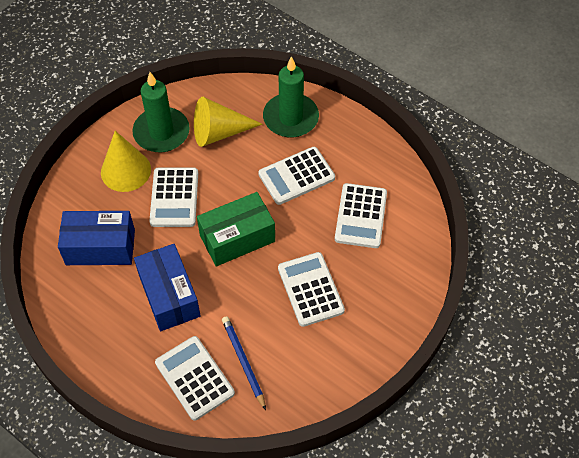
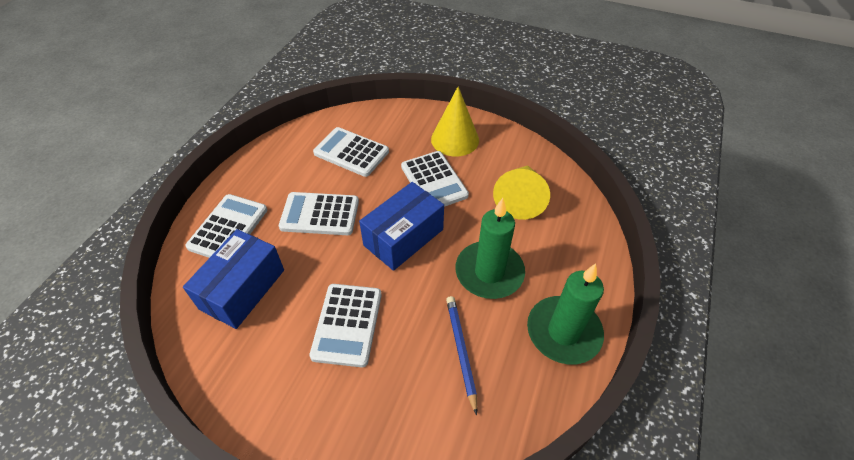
green box: 1 -> 0

